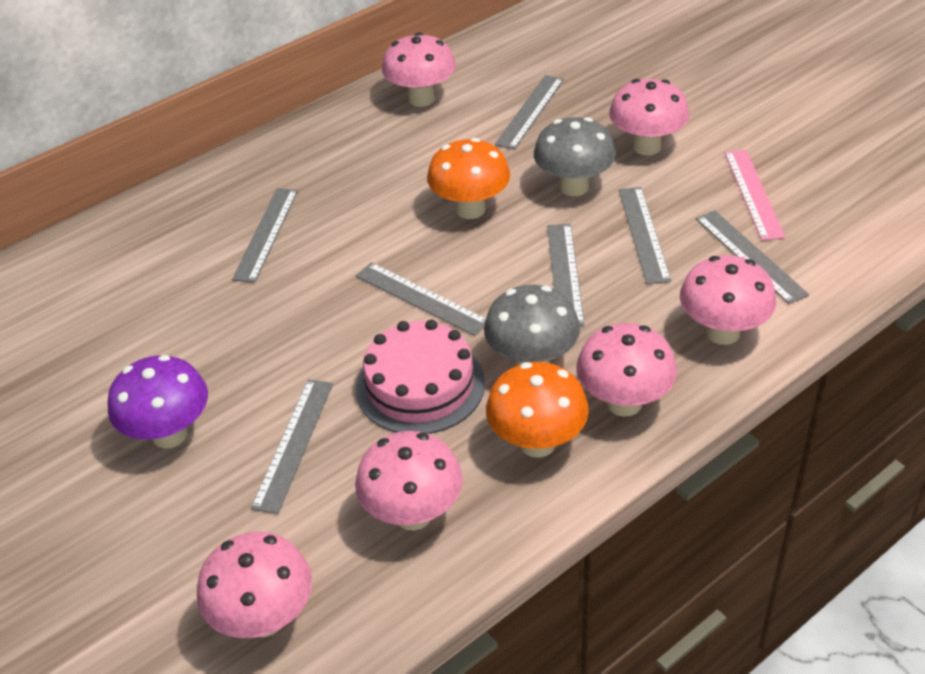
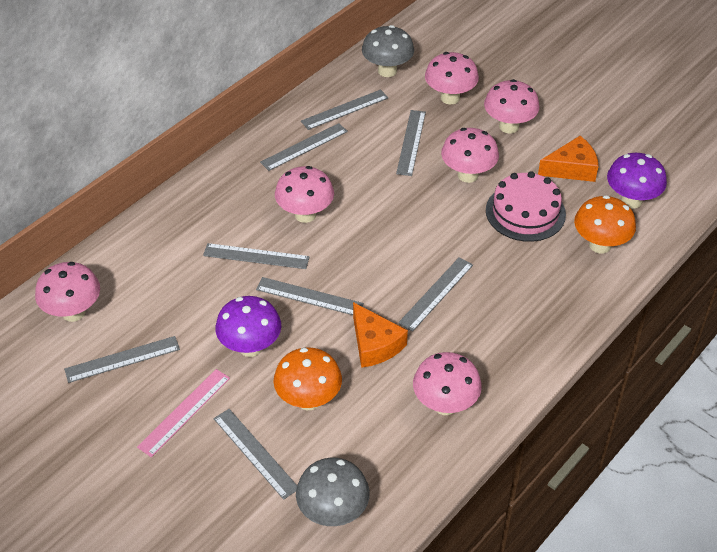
grey ruler: 7 -> 8
orange cheese: 0 -> 2
purple mushroom: 1 -> 2

